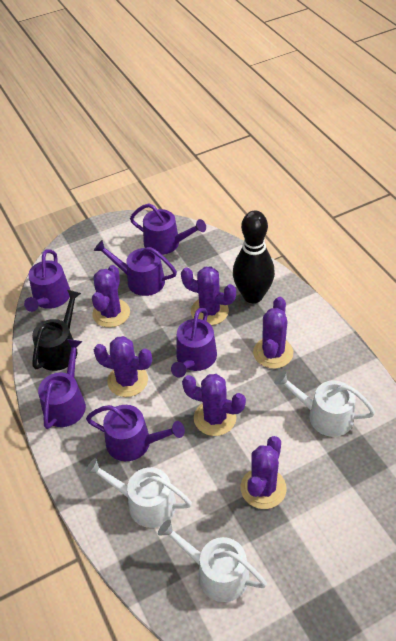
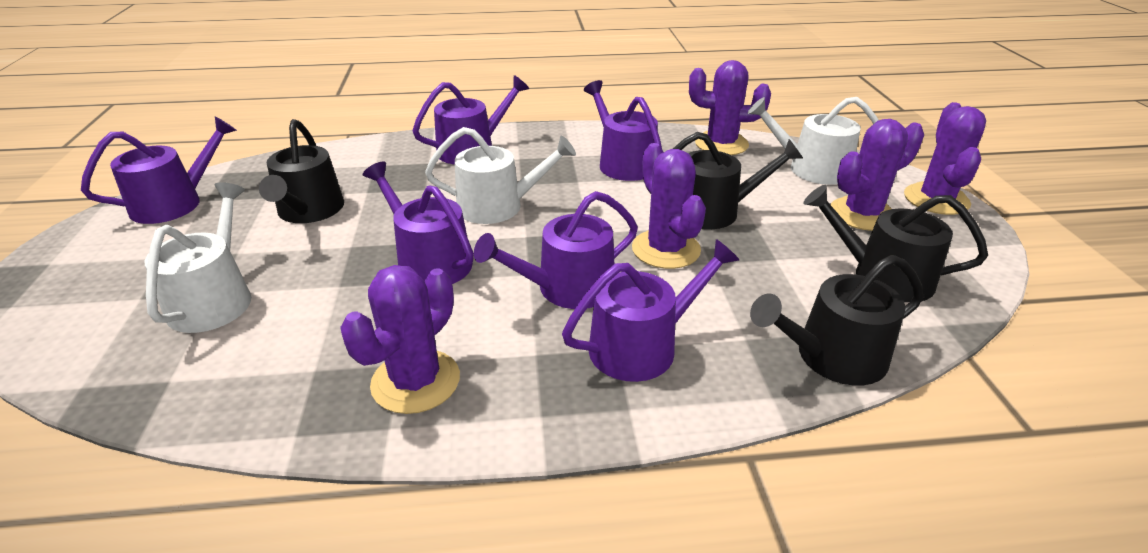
black bowling pin: 1 -> 0
black watering can: 1 -> 4
purple cactus: 6 -> 5

